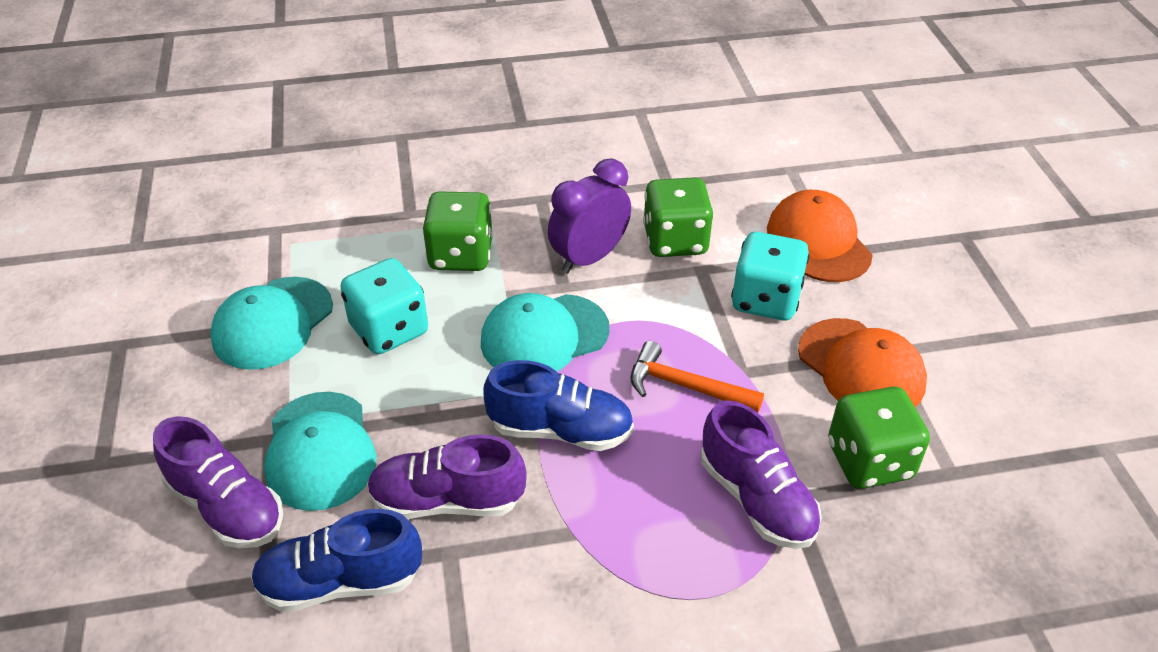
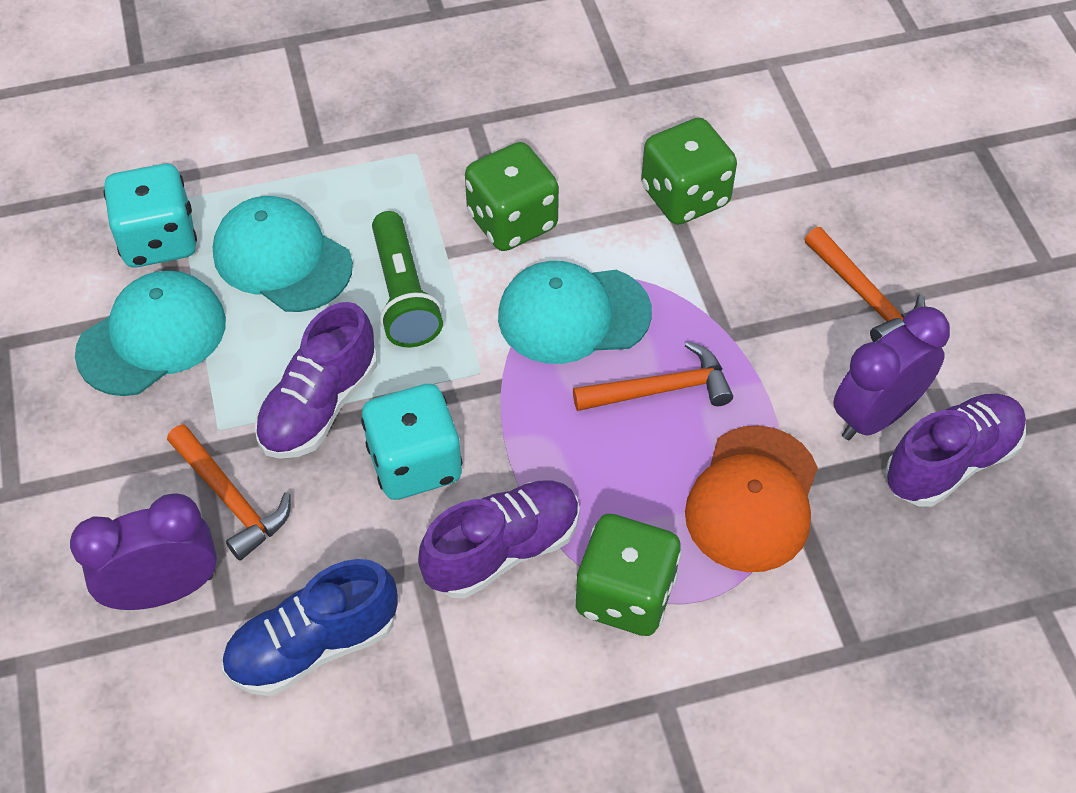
blue shoe: 2 -> 1
green flashlight: 0 -> 1
orange cap: 2 -> 1
orange hammer: 1 -> 3
purple clock: 1 -> 2

